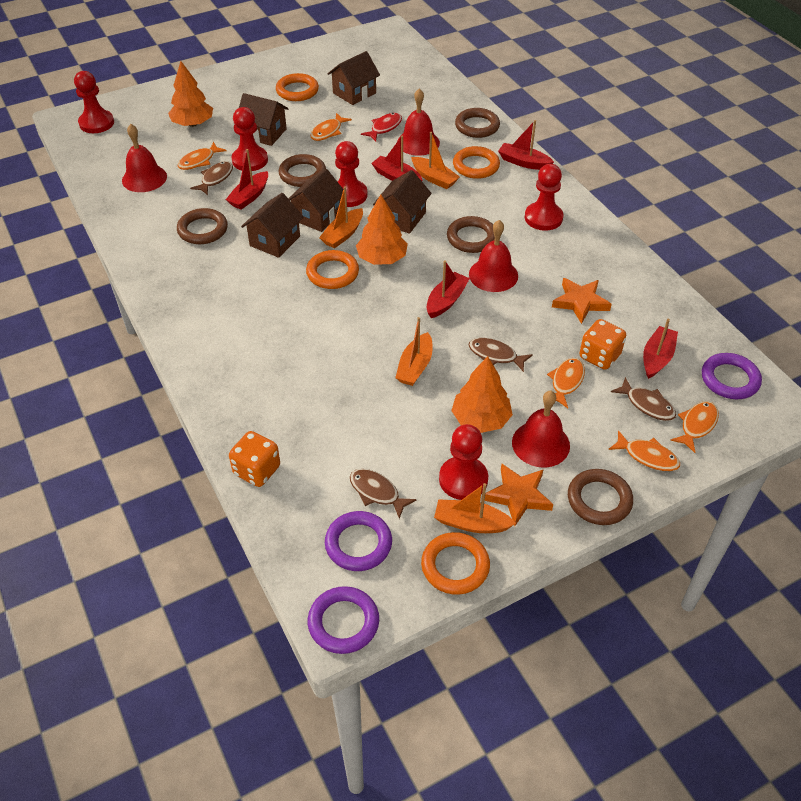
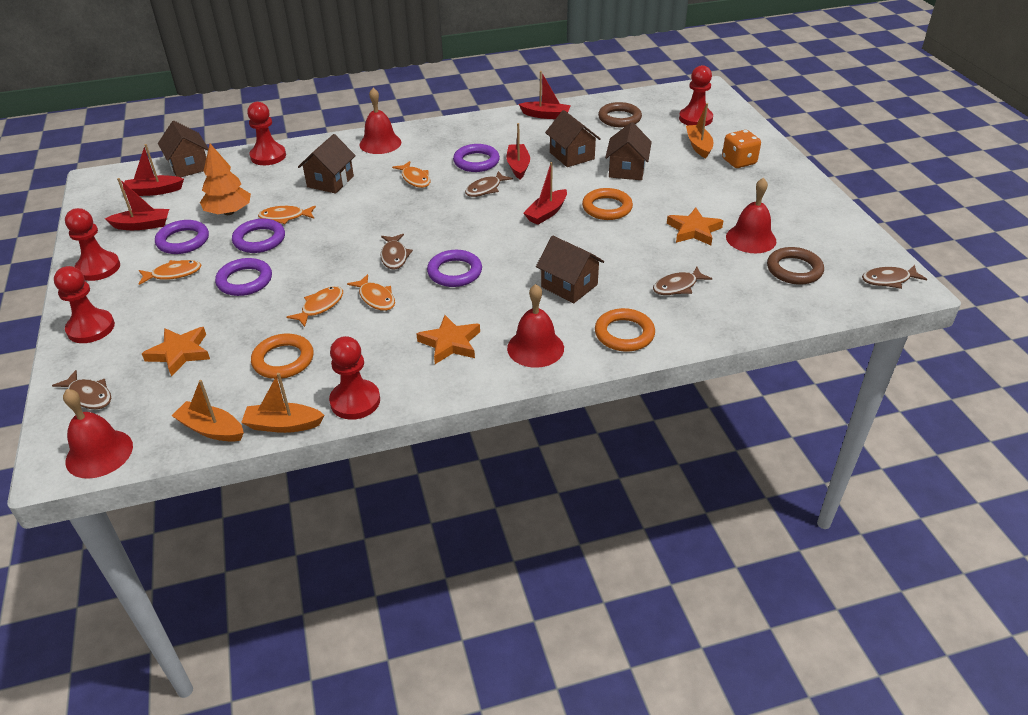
brown fish: 4 -> 5
brown ring: 5 -> 2
orange boat: 4 -> 3
orange dice: 2 -> 1
orange ring: 4 -> 3
orange star: 2 -> 3
orange tree: 3 -> 1
purple ring: 3 -> 5
red fish: 1 -> 0

